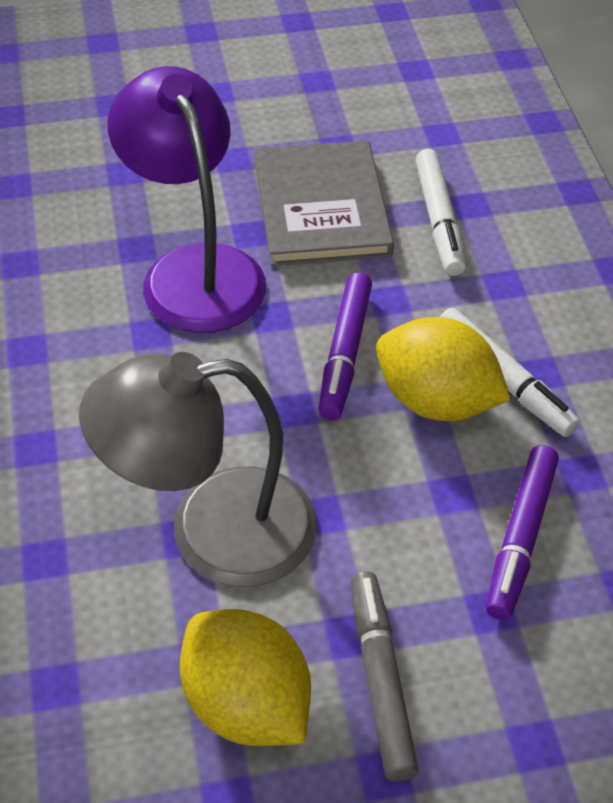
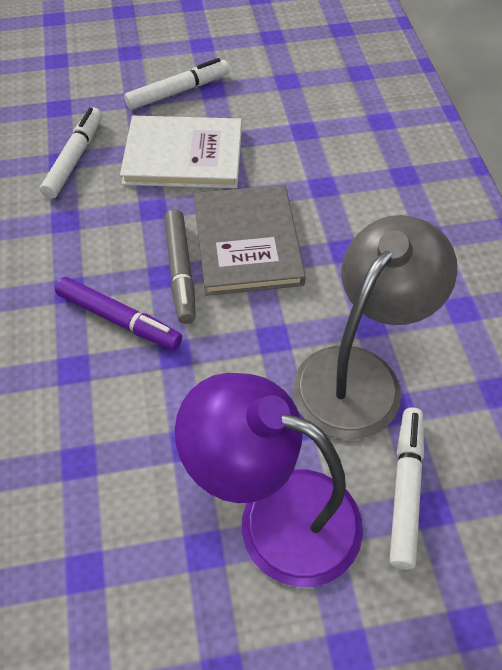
purple marker: 2 -> 1
white book: 0 -> 1
white marker: 2 -> 3
yellow lemon: 2 -> 0

